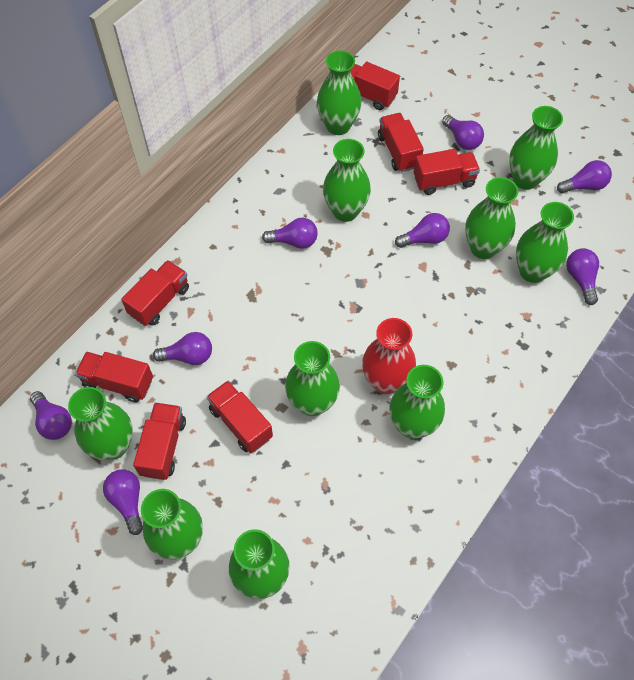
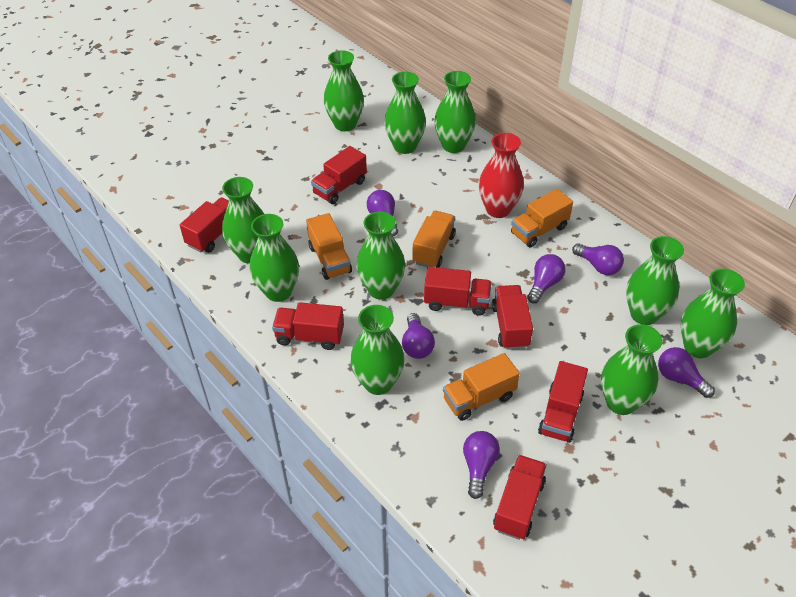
orange truck: 0 -> 4
purple light bulb: 8 -> 6

